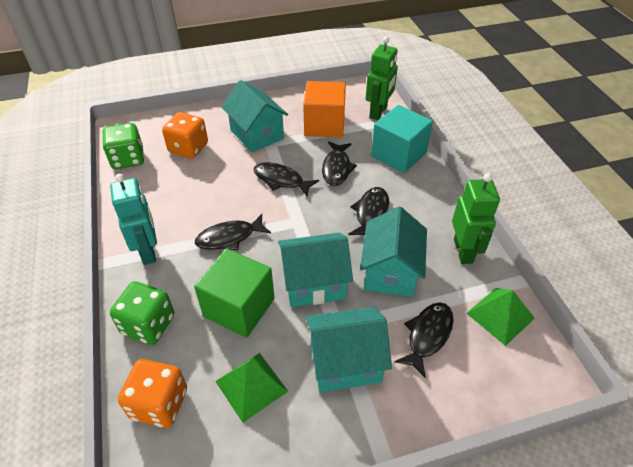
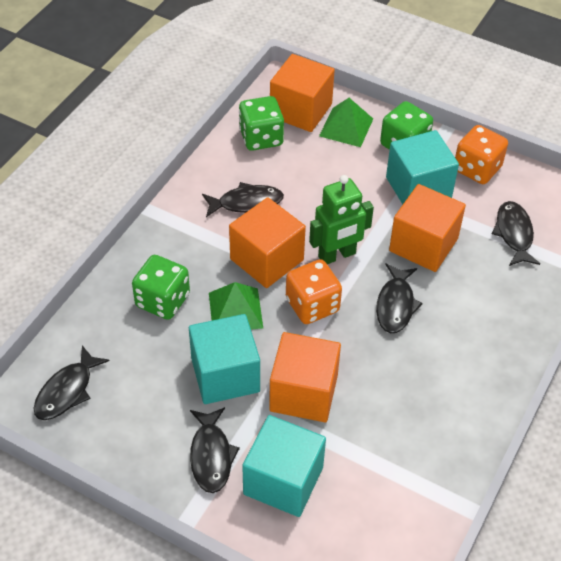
green cube: 1 -> 0
green dice: 2 -> 3
green robot: 2 -> 1
orange cube: 1 -> 4
turquoise cube: 1 -> 3
turquoise house: 4 -> 0
turquoise robot: 1 -> 0

